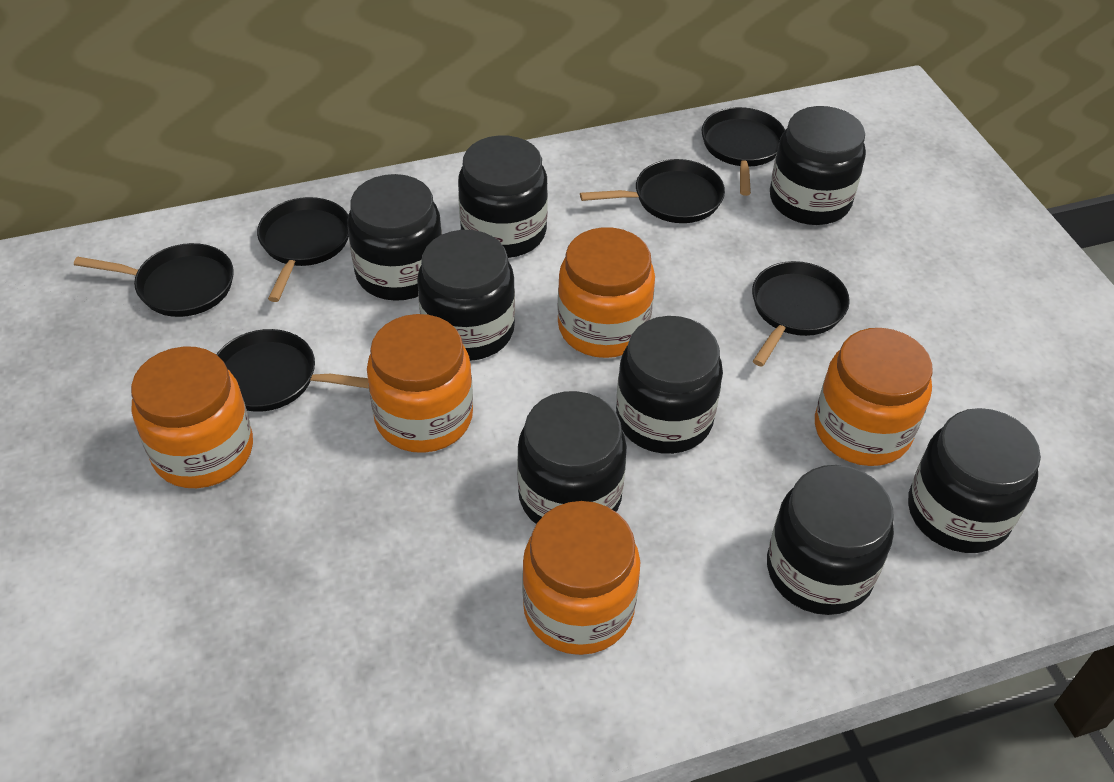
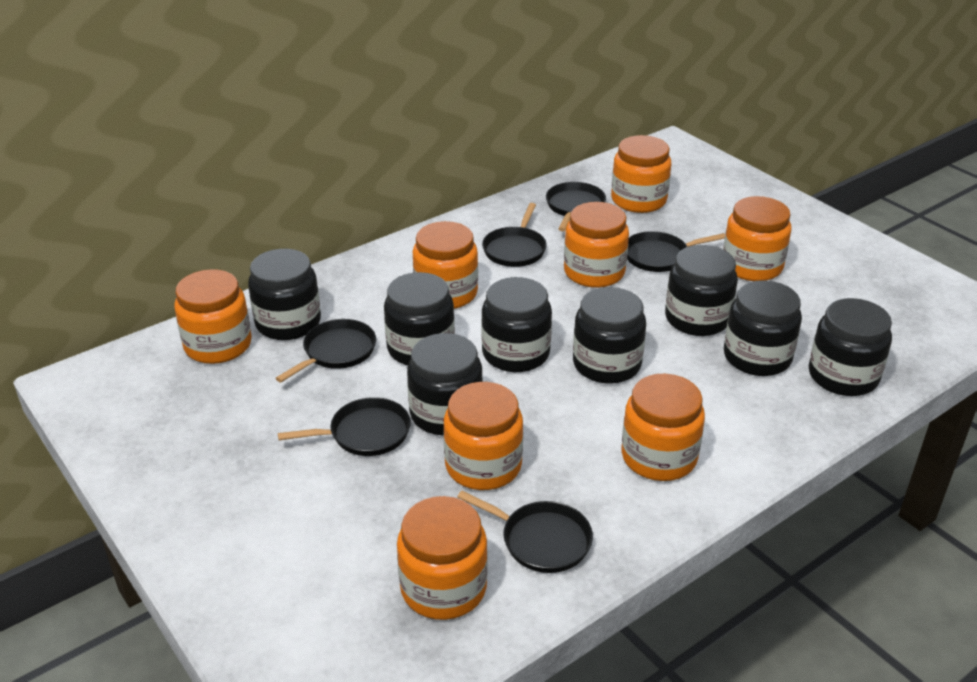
orange jar: 5 -> 8

